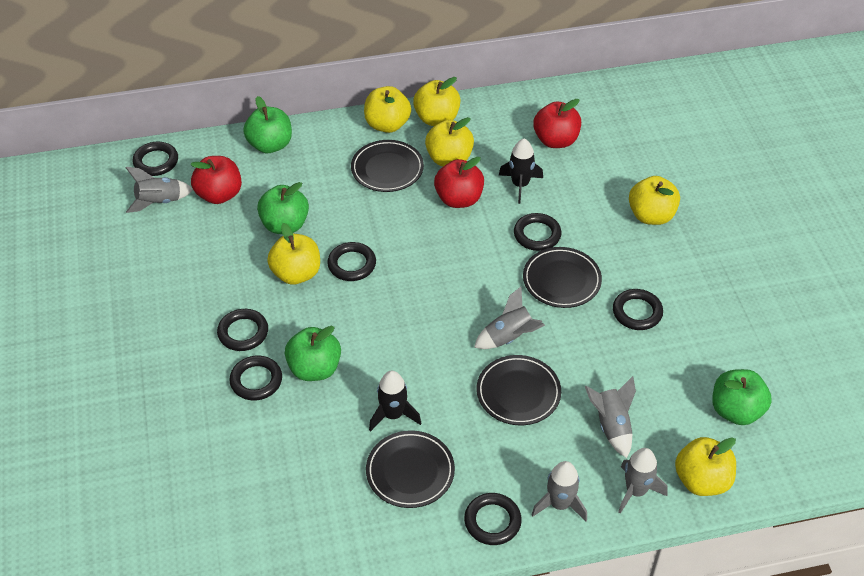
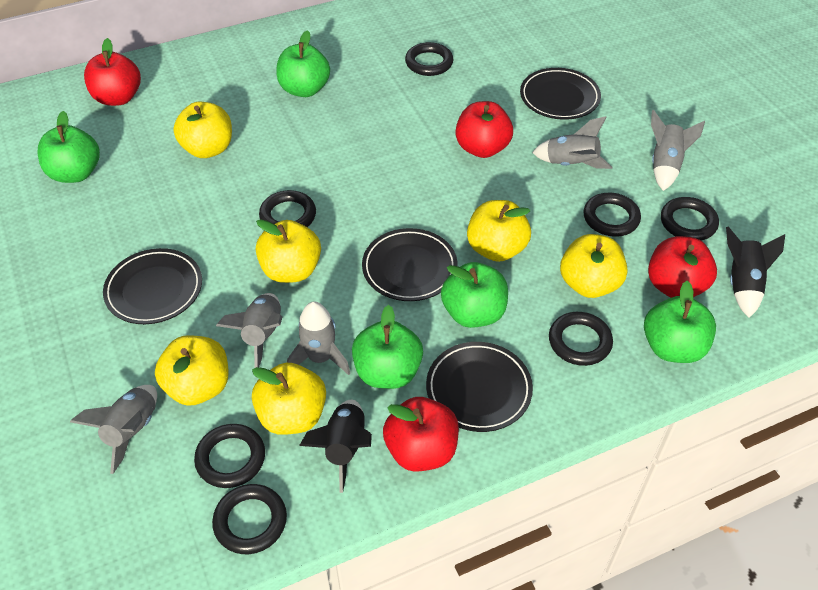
green apple: 4 -> 5
red apple: 3 -> 4

